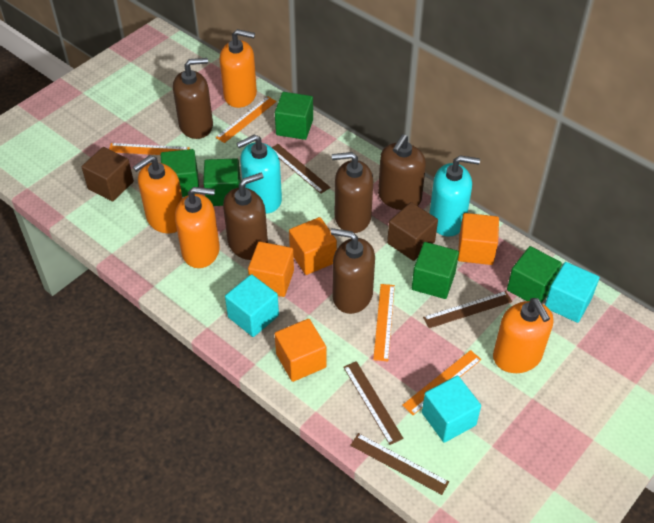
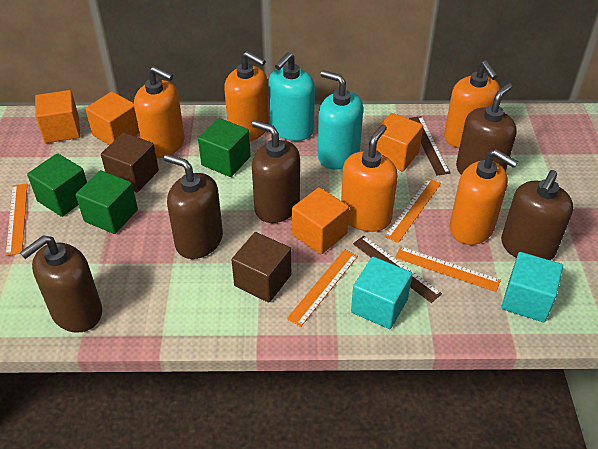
brown ruler: 4 -> 2
green cube: 5 -> 3
orange soap dispenser: 4 -> 5
turquoise cube: 3 -> 2

